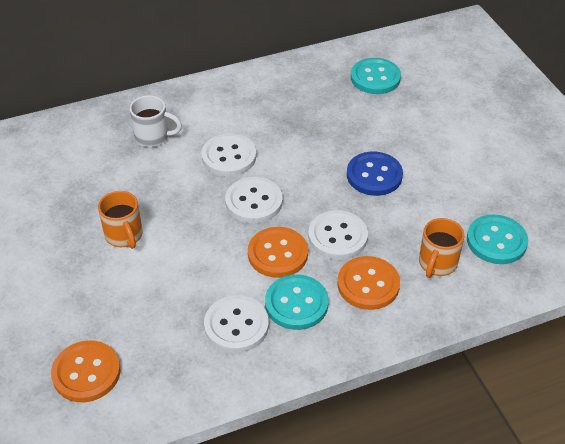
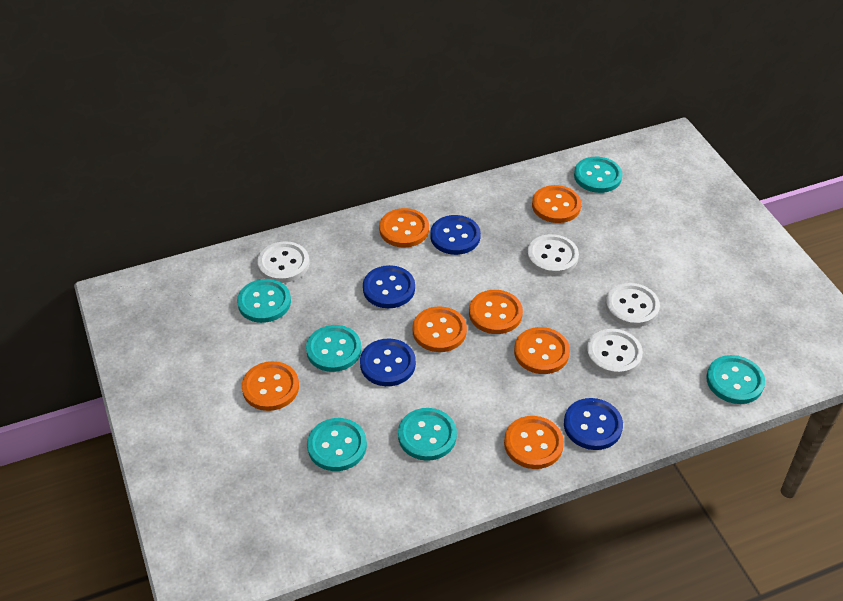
blue button: 1 -> 4
orange button: 3 -> 7
orange mug: 2 -> 0
turquoise button: 3 -> 6
white mug: 1 -> 0

